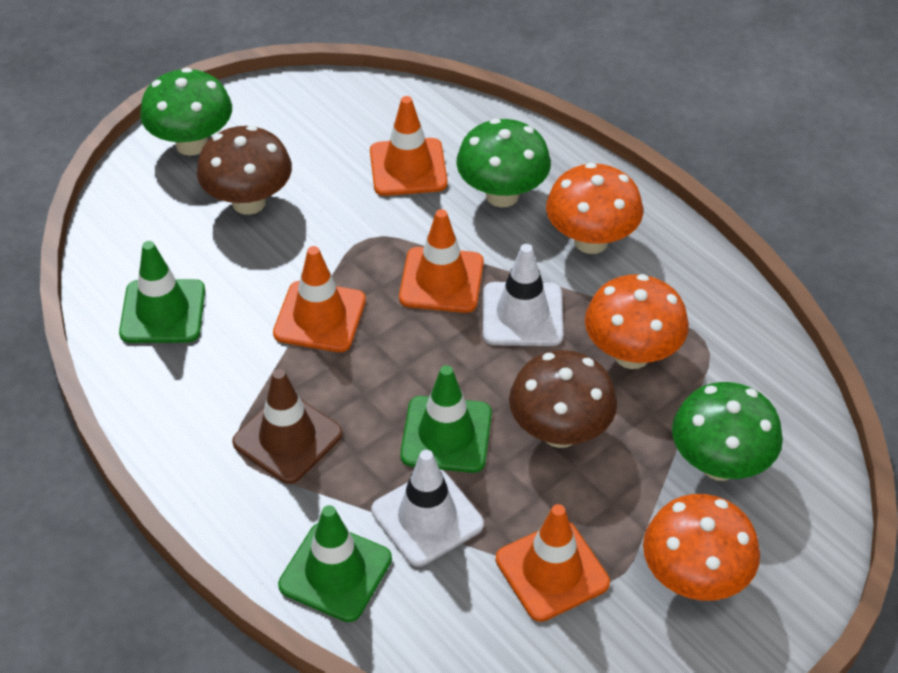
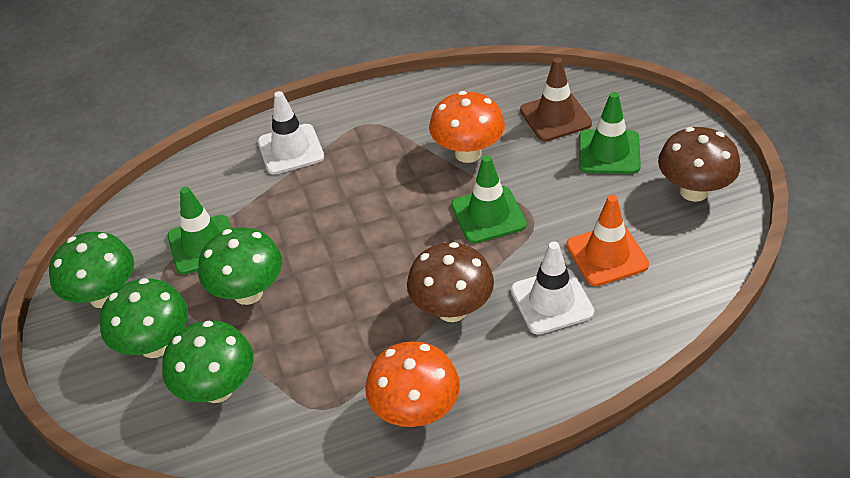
green mushroom: 3 -> 4
orange mushroom: 3 -> 2
orange traffic cone: 4 -> 1

